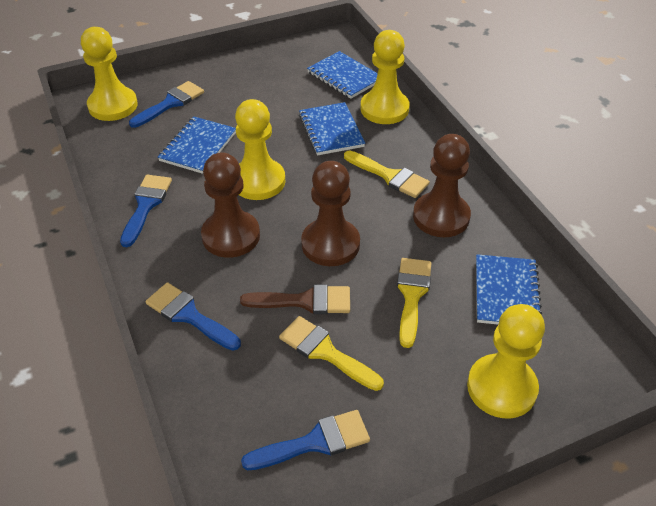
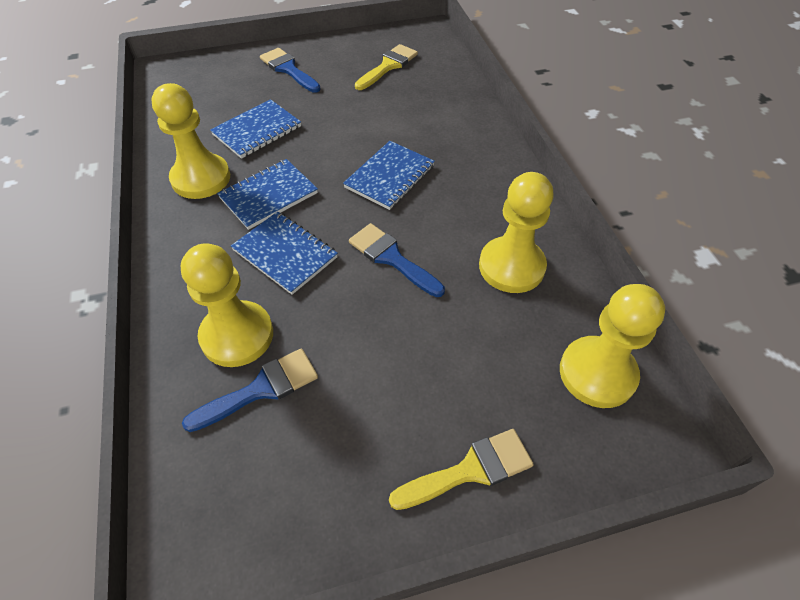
blue brush: 4 -> 3
brown brush: 1 -> 0
brown pawn: 3 -> 0
yellow brush: 3 -> 2

